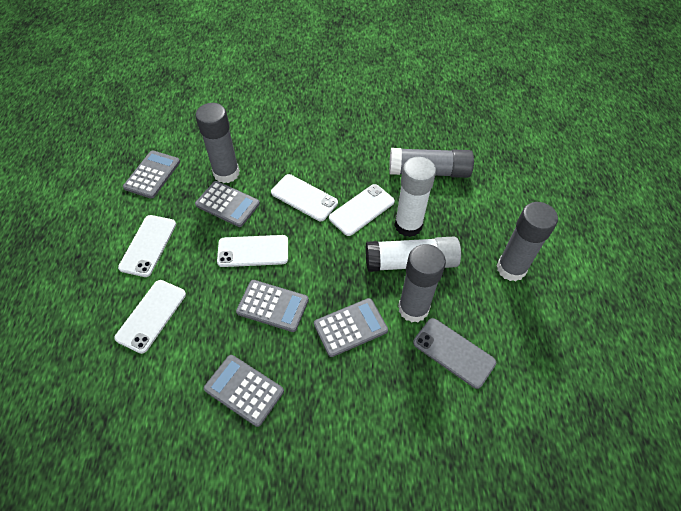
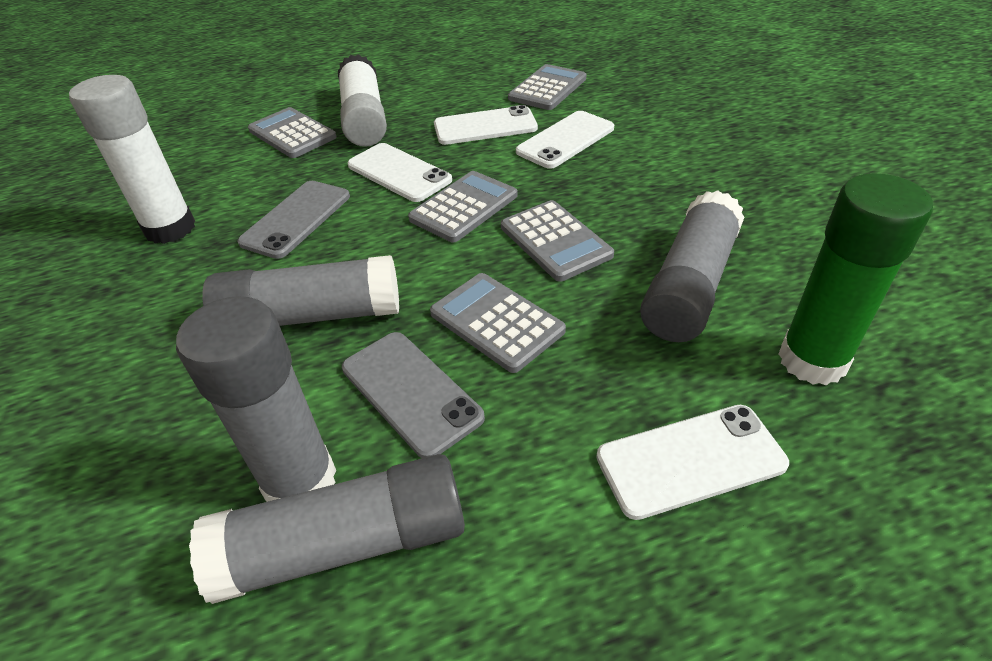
green glue stick: 0 -> 1
grey phone: 1 -> 2
white phone: 5 -> 4

